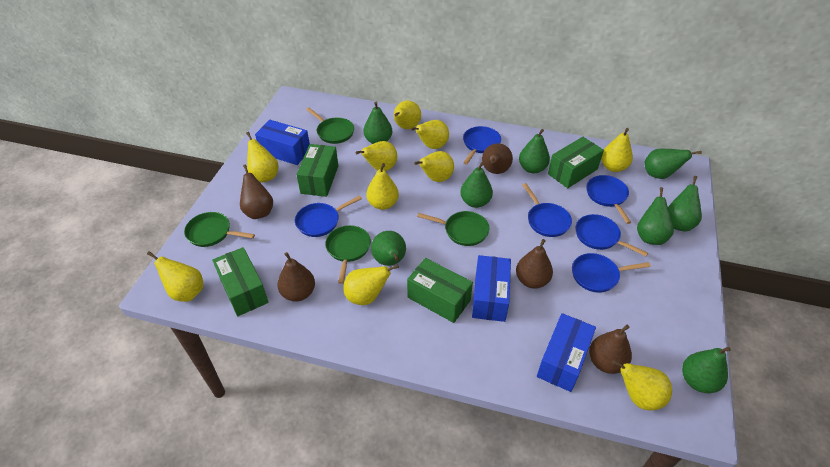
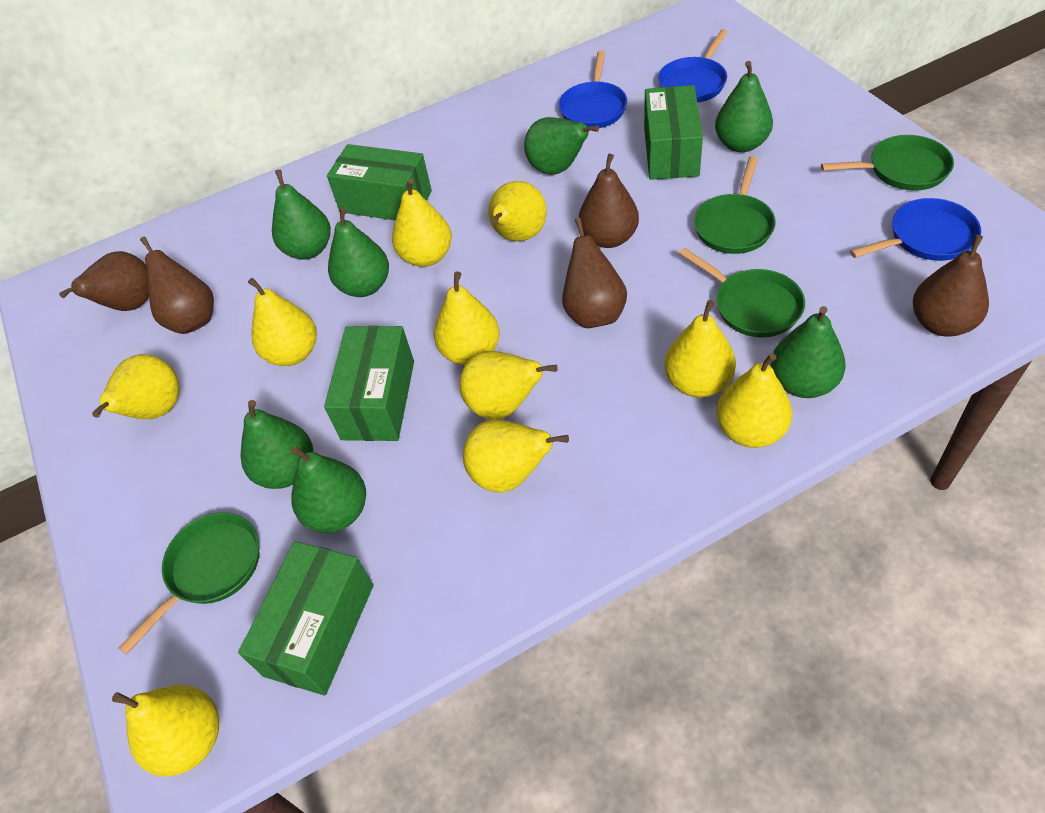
blue box: 3 -> 0
blue pan: 6 -> 3
green pear: 8 -> 7

